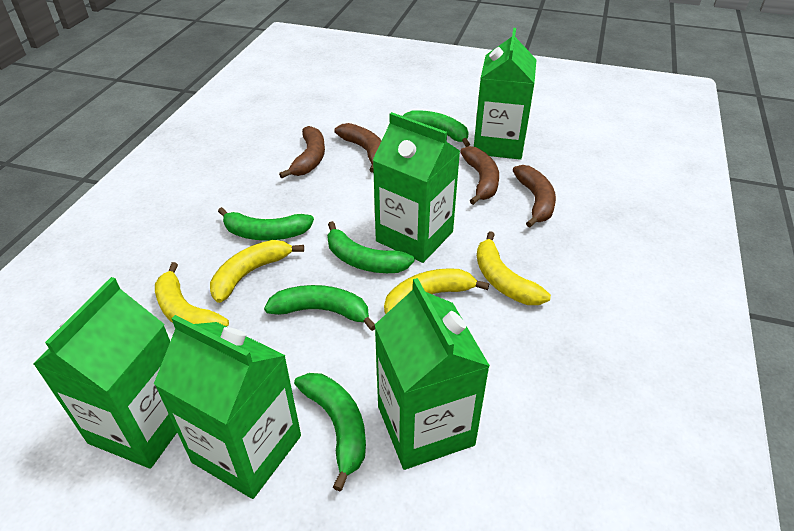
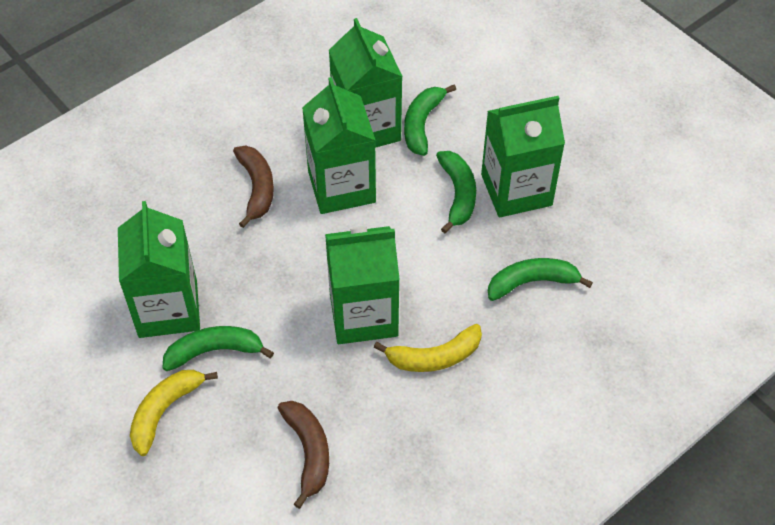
brown banana: 4 -> 2
green banana: 5 -> 4
yellow banana: 4 -> 2

